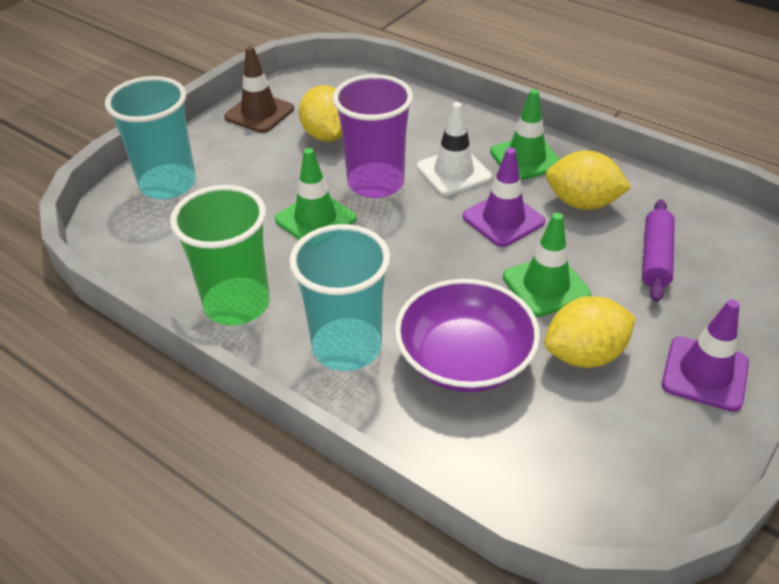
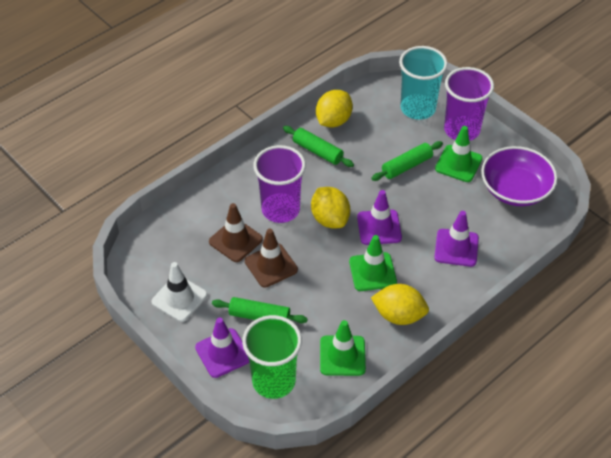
brown traffic cone: 1 -> 2
green rolling pin: 0 -> 3
purple cup: 1 -> 2
purple rolling pin: 1 -> 0
purple traffic cone: 2 -> 3
turquoise cup: 2 -> 1

